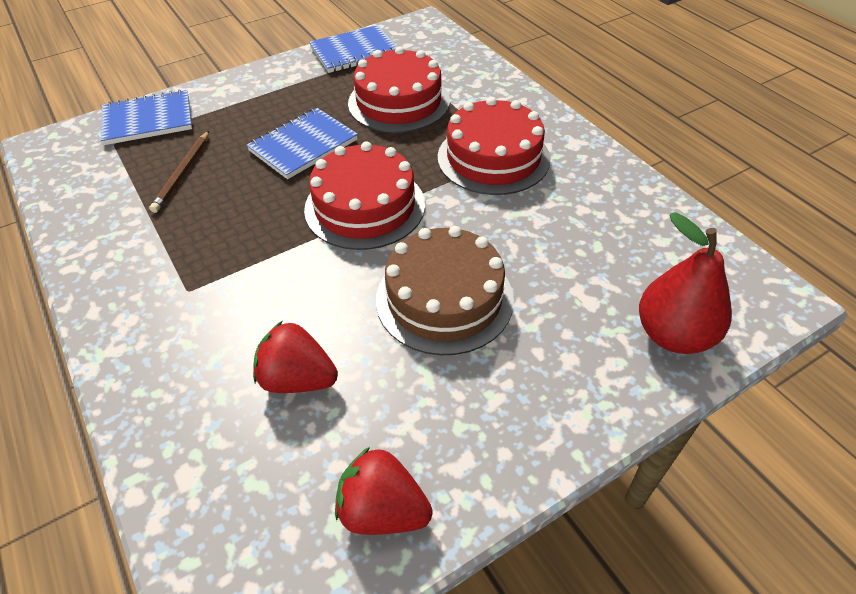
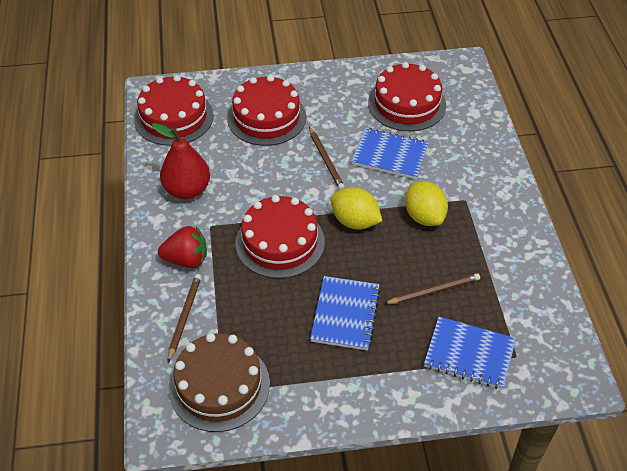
brown pencil: 1 -> 3
red cake: 3 -> 4
red strawberry: 2 -> 1
yellow lemon: 0 -> 2

